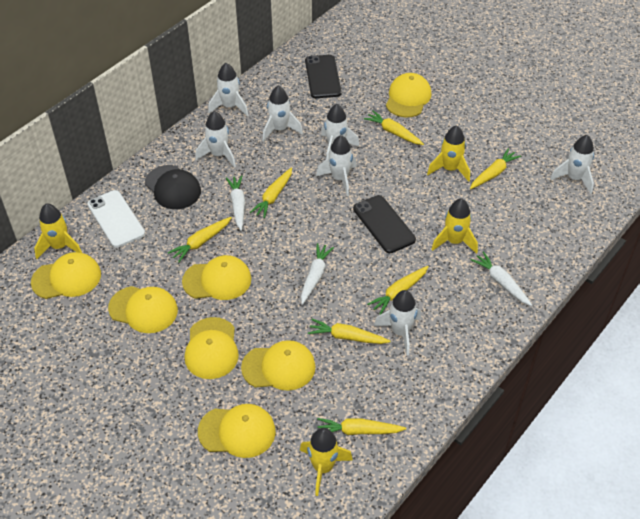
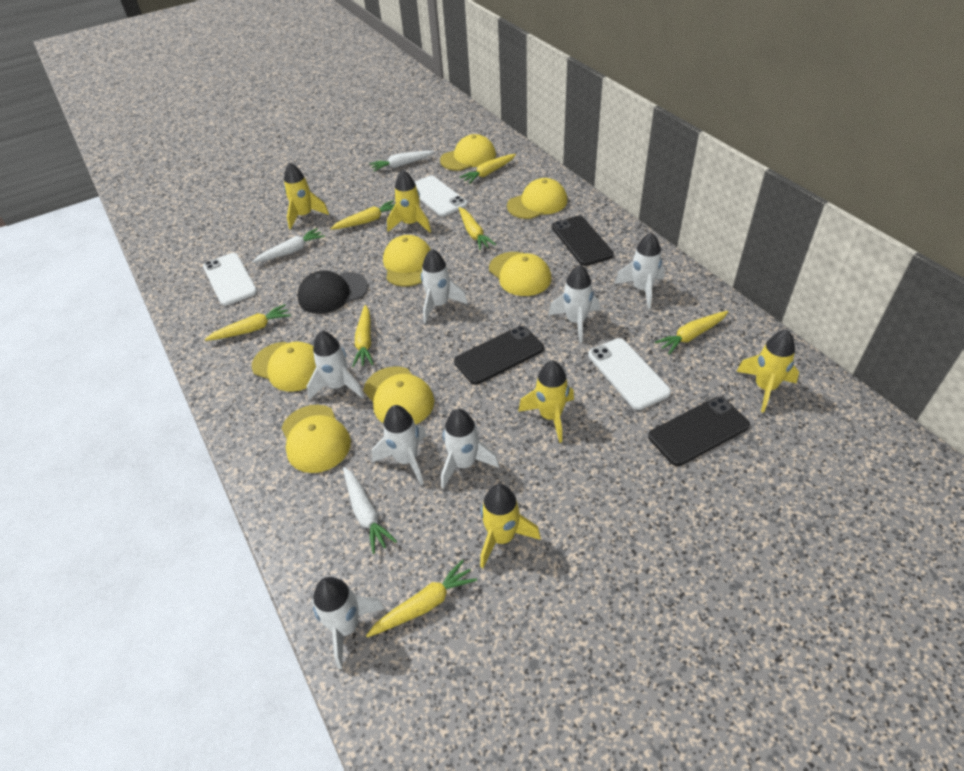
black phone: 2 -> 3
white phone: 1 -> 3
yellow rocket: 4 -> 5

